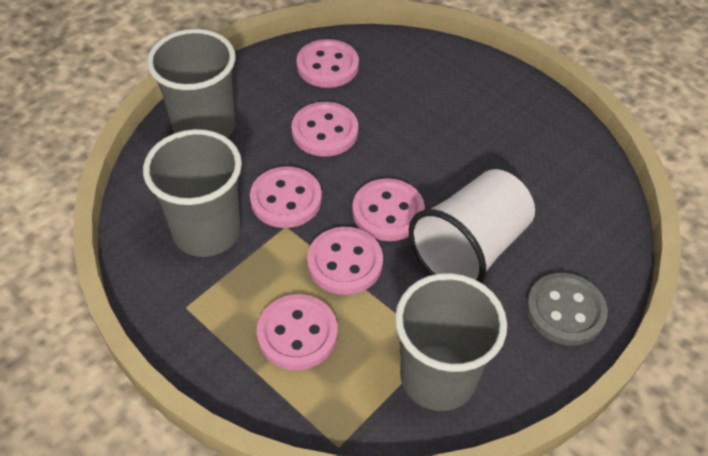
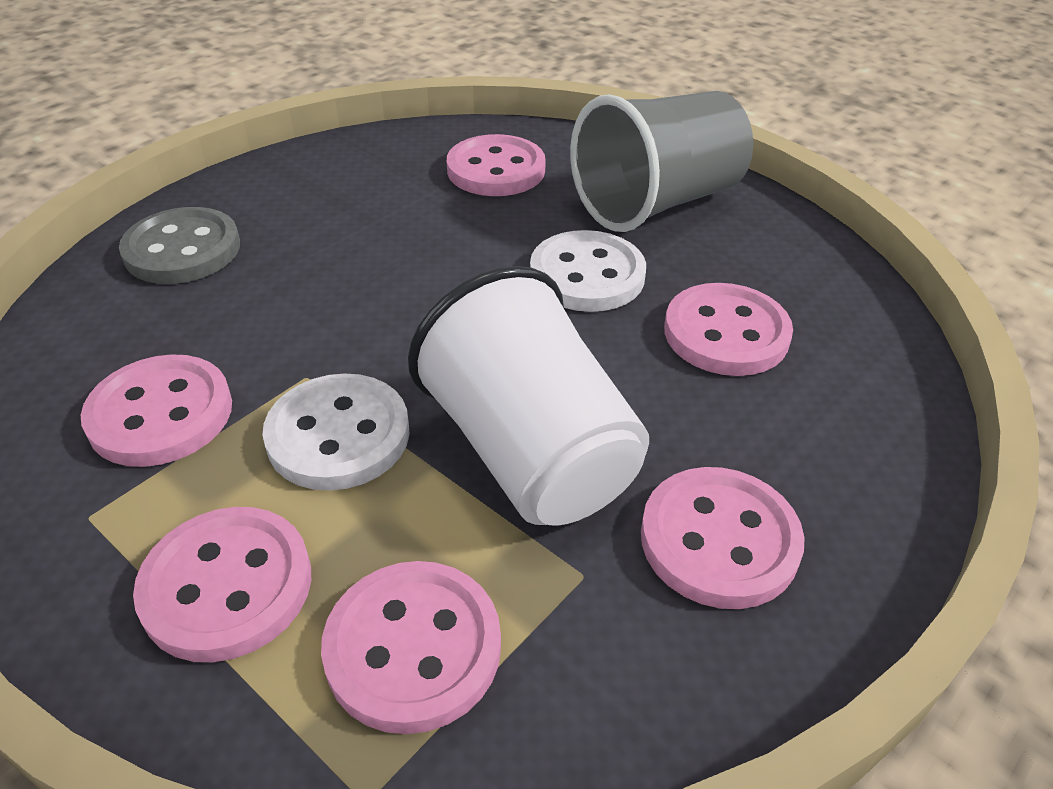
grey cup: 3 -> 1
white button: 0 -> 2

